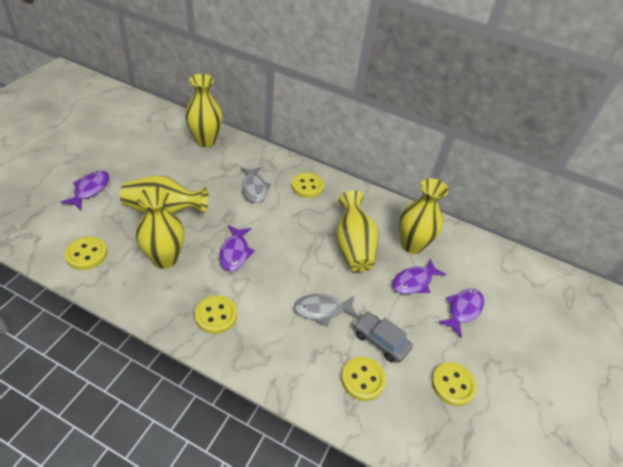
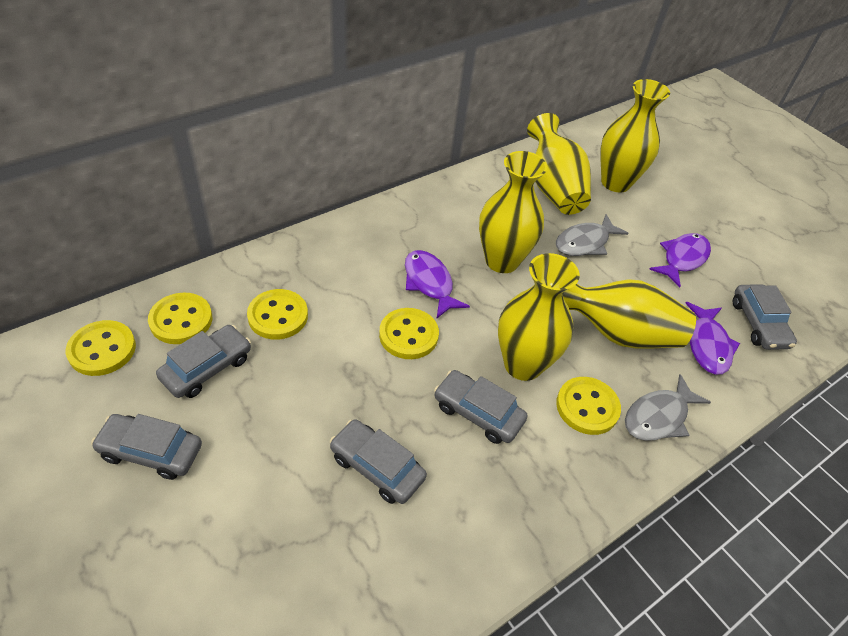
grey car: 1 -> 5
purple fish: 4 -> 3

